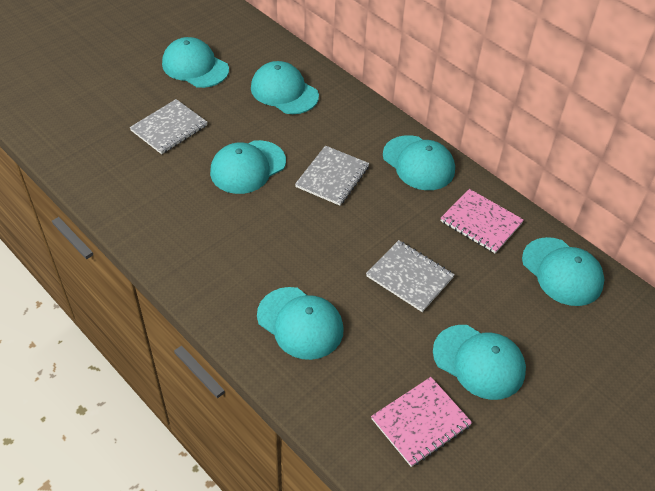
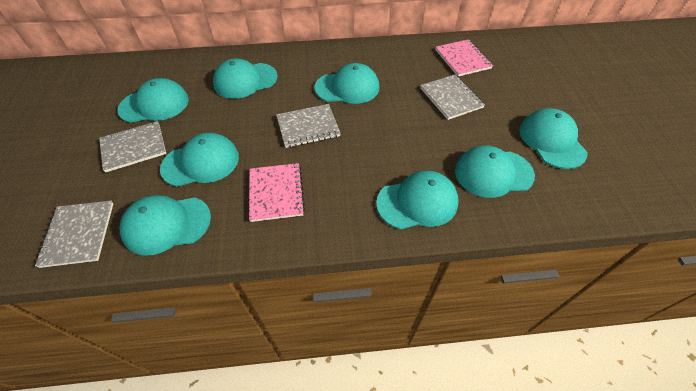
grey notebook: 3 -> 4
turquoise cap: 7 -> 8

